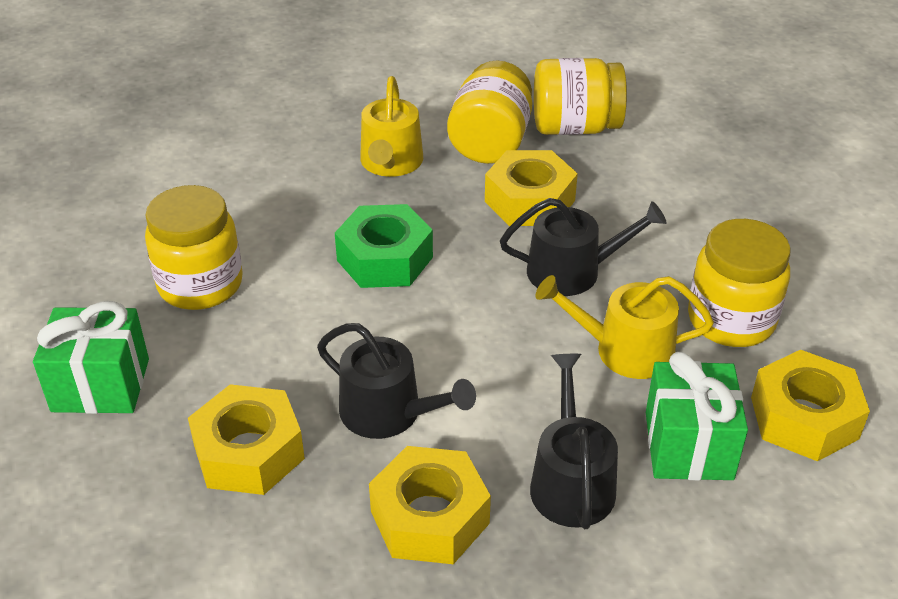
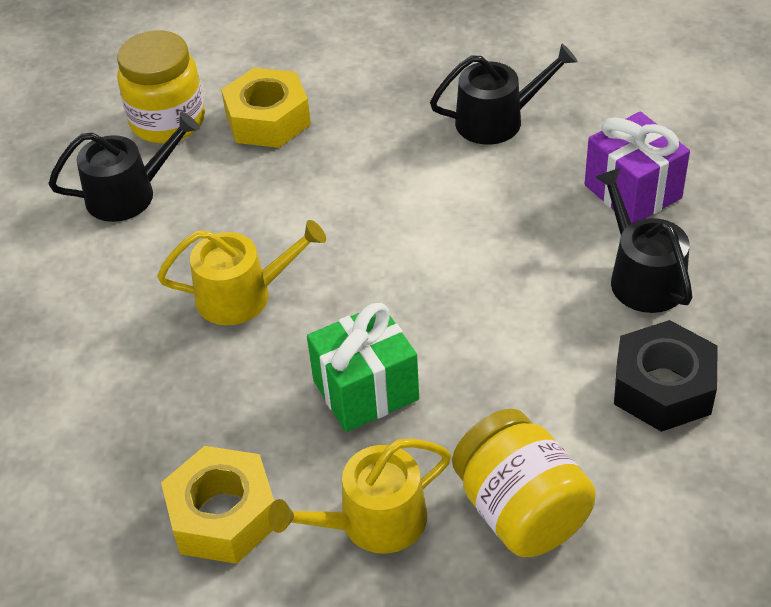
black nut: 0 -> 1
green gift: 2 -> 1
green nut: 1 -> 0
purple gift: 0 -> 1
yellow jar: 4 -> 2
yellow nut: 4 -> 2

